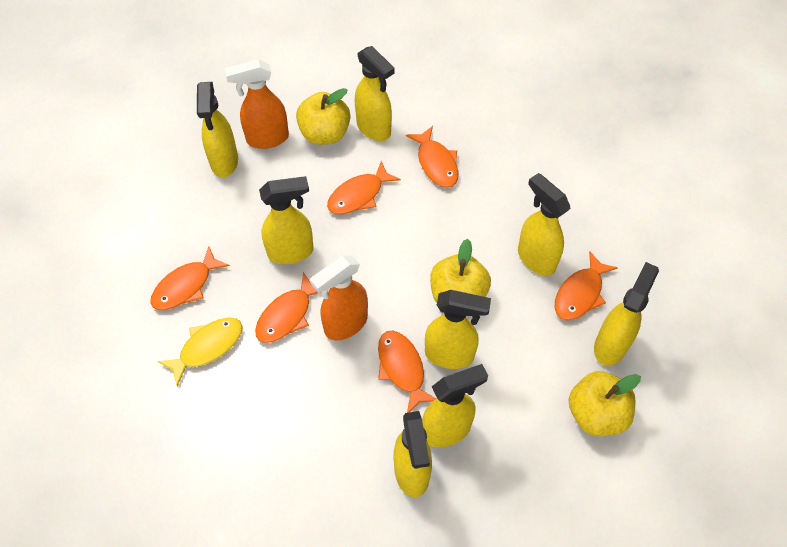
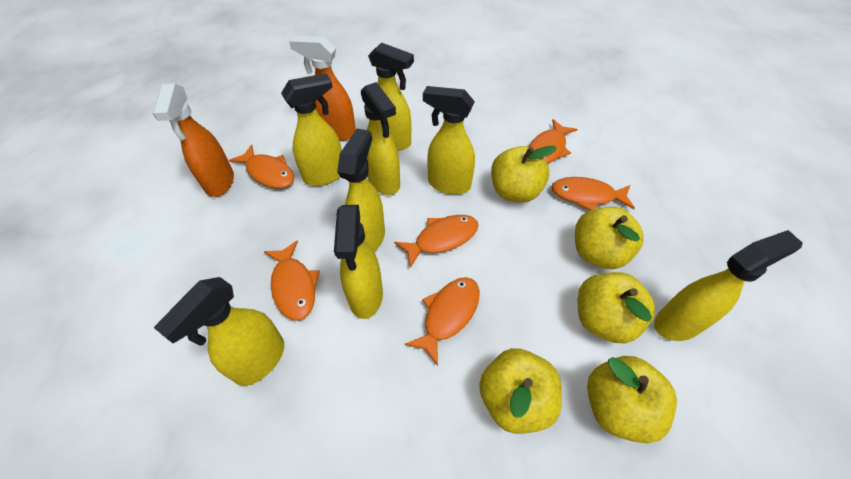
yellow apple: 3 -> 5
yellow fish: 1 -> 0

